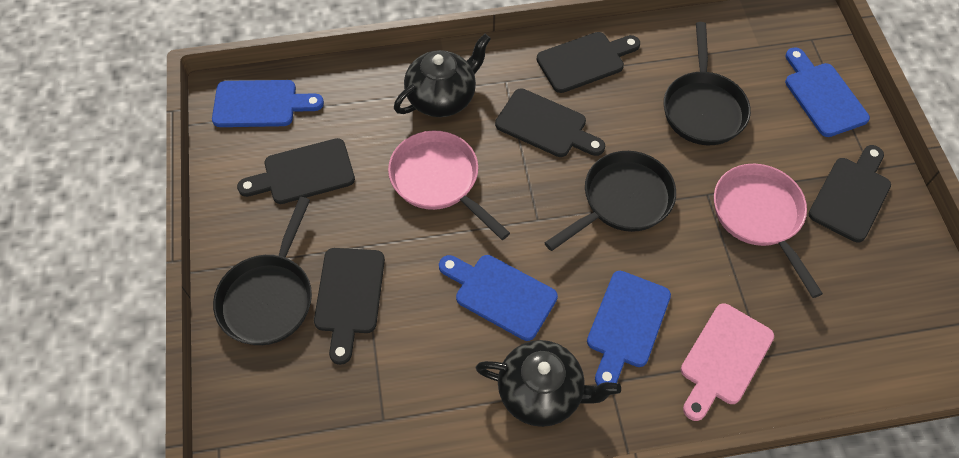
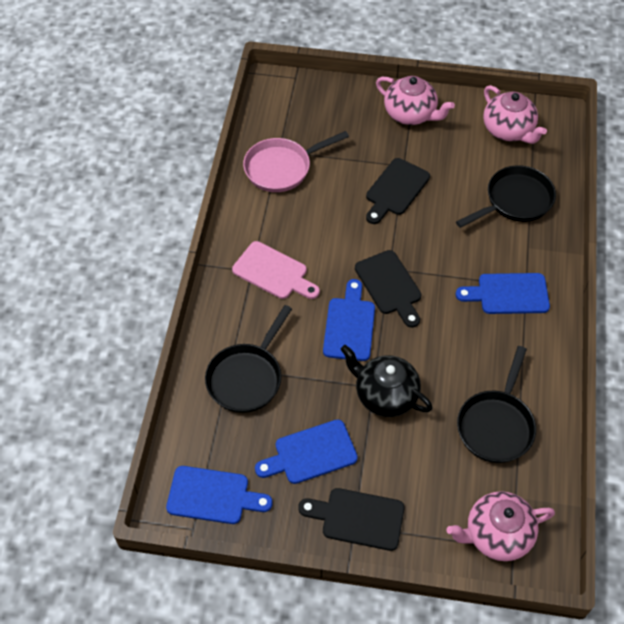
black cutting board: 5 -> 3
black teapot: 2 -> 1
pink pan: 2 -> 1
pink teapot: 0 -> 3

